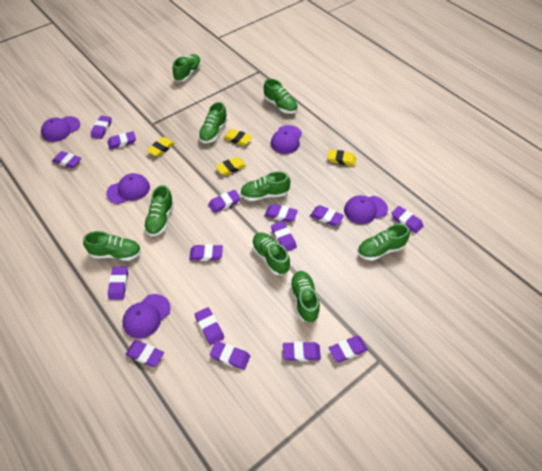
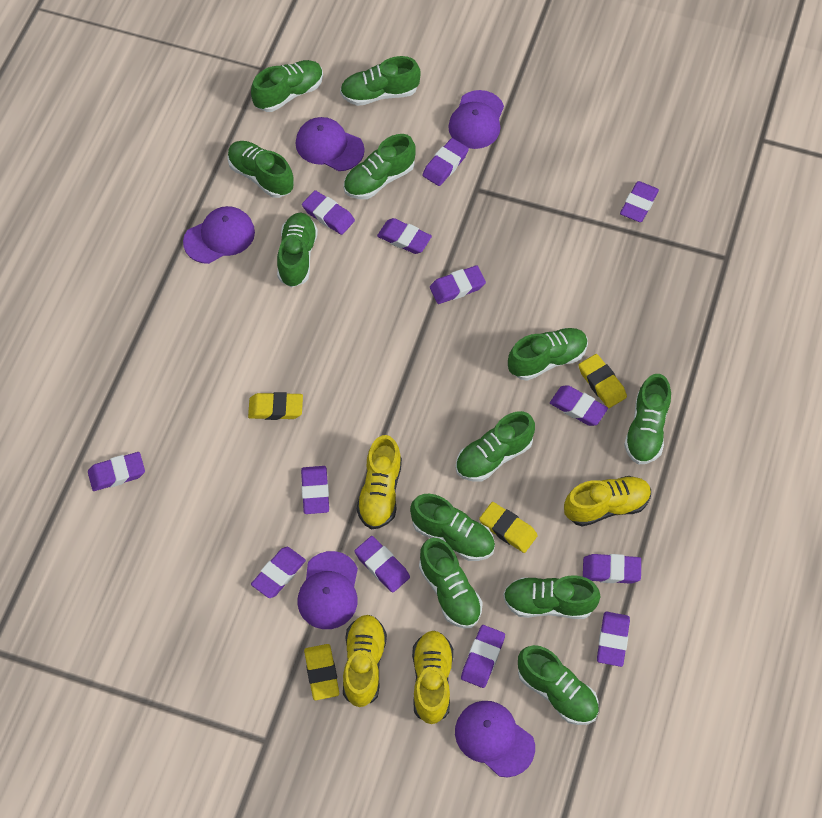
green shoe: 9 -> 12
purple eraser: 15 -> 13
yellow shoe: 0 -> 4

